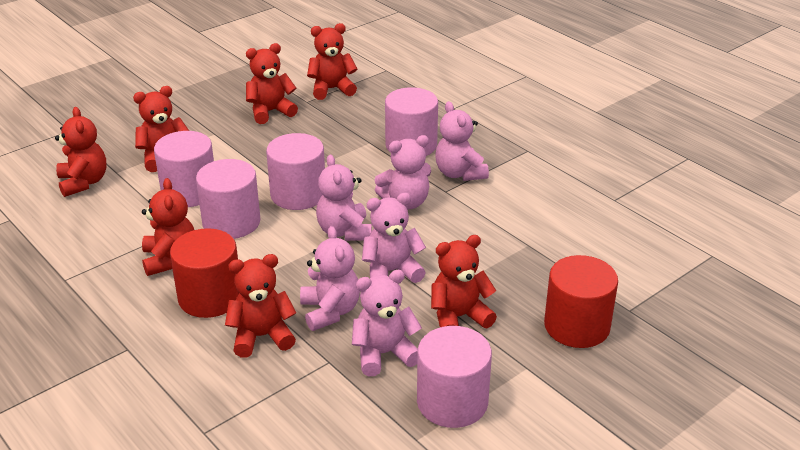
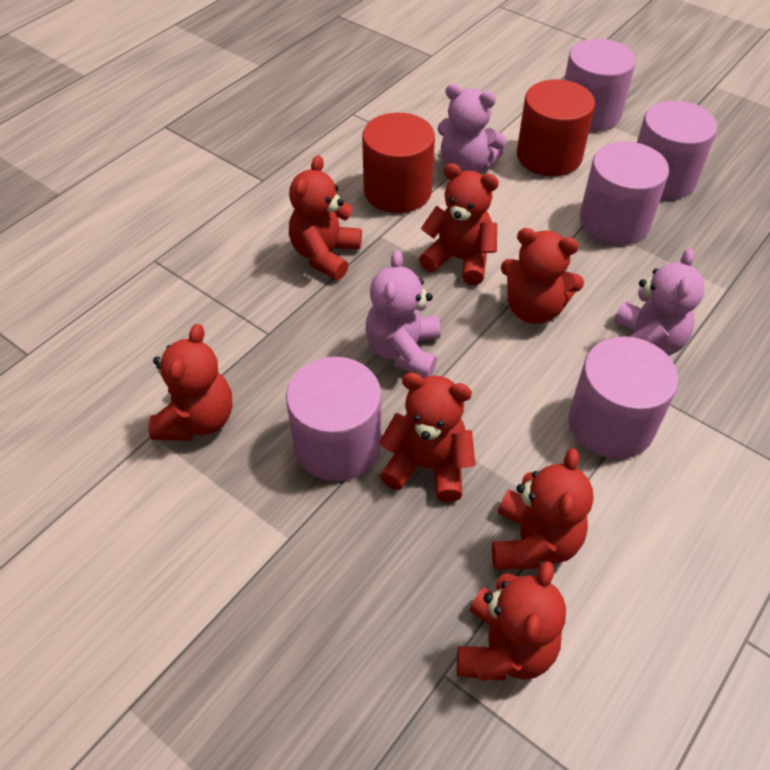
pink teddy bear: 6 -> 3

